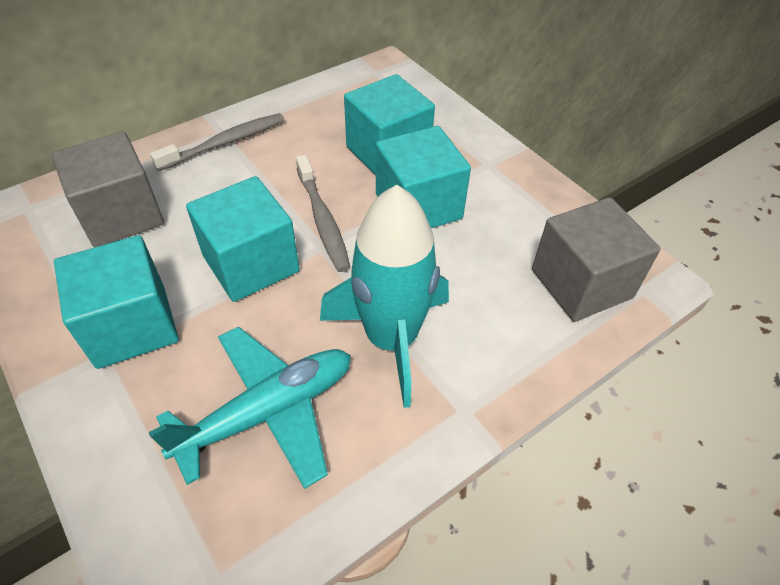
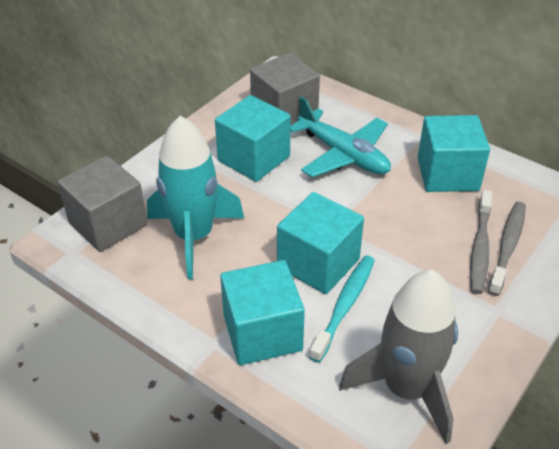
grey rocket: 0 -> 1
turquoise toothbrush: 0 -> 1

